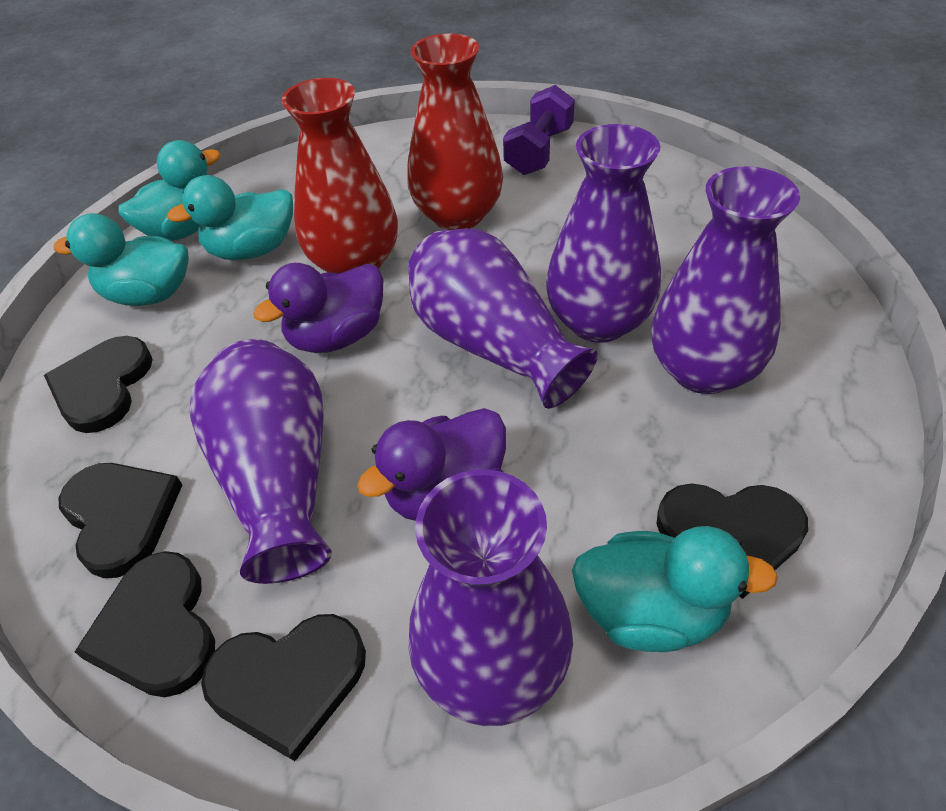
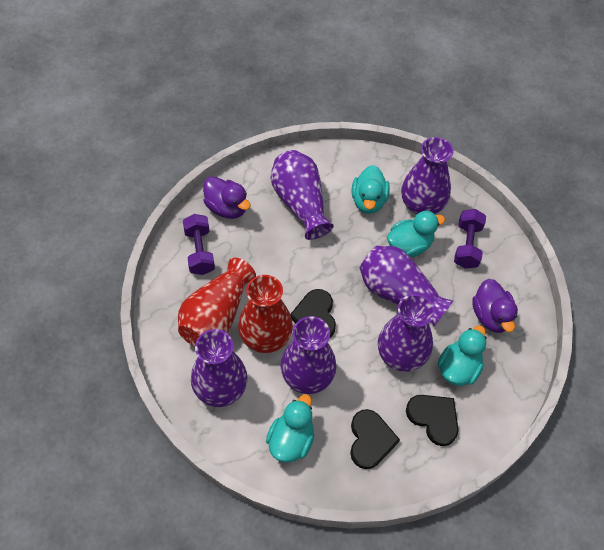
black heart: 5 -> 3
purple dumbbell: 1 -> 2
purple vase: 5 -> 6

